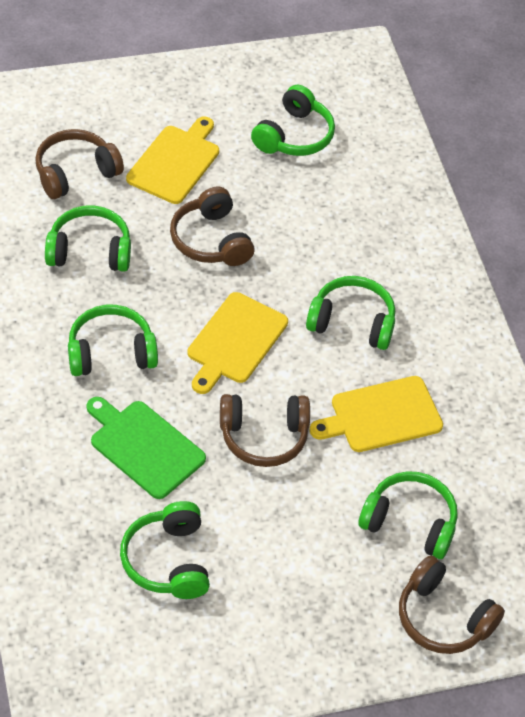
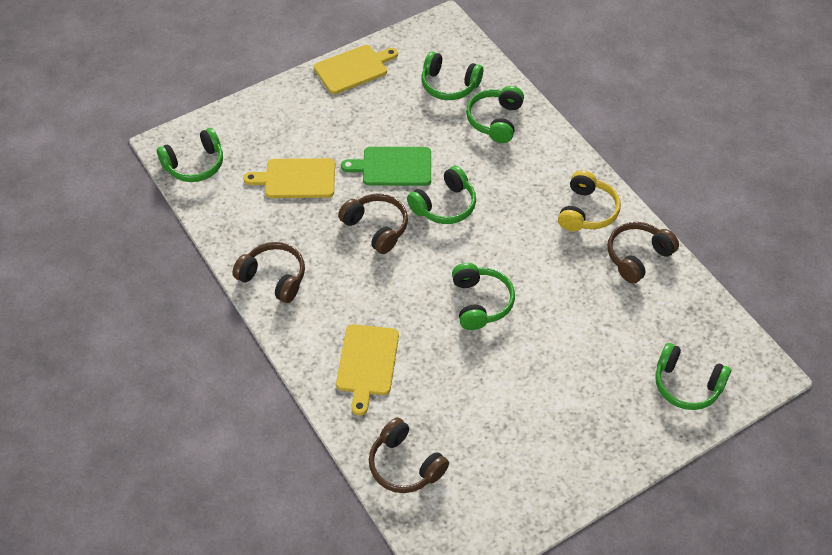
yellow headphones: 0 -> 1

